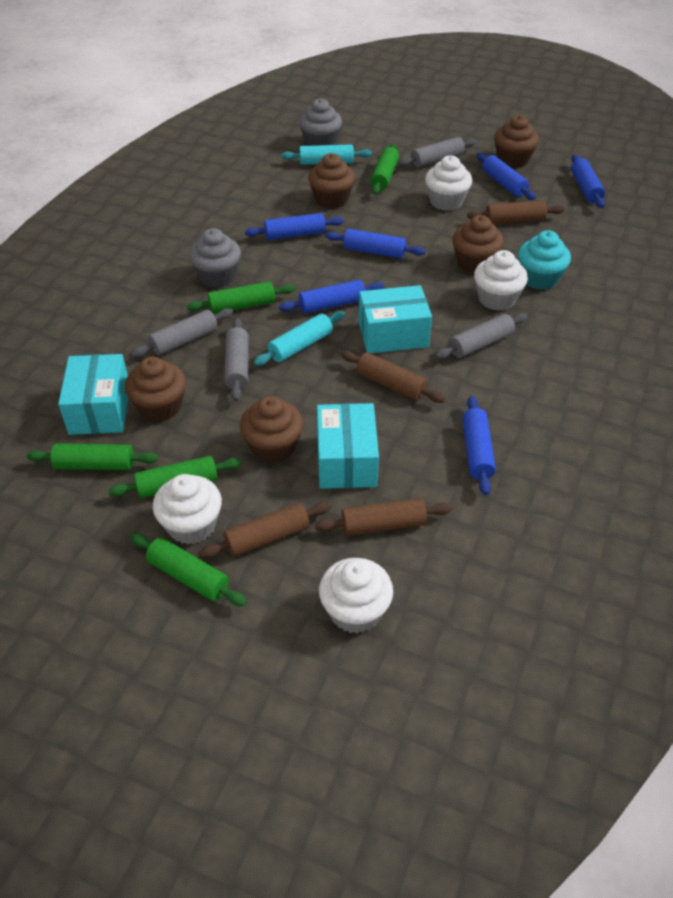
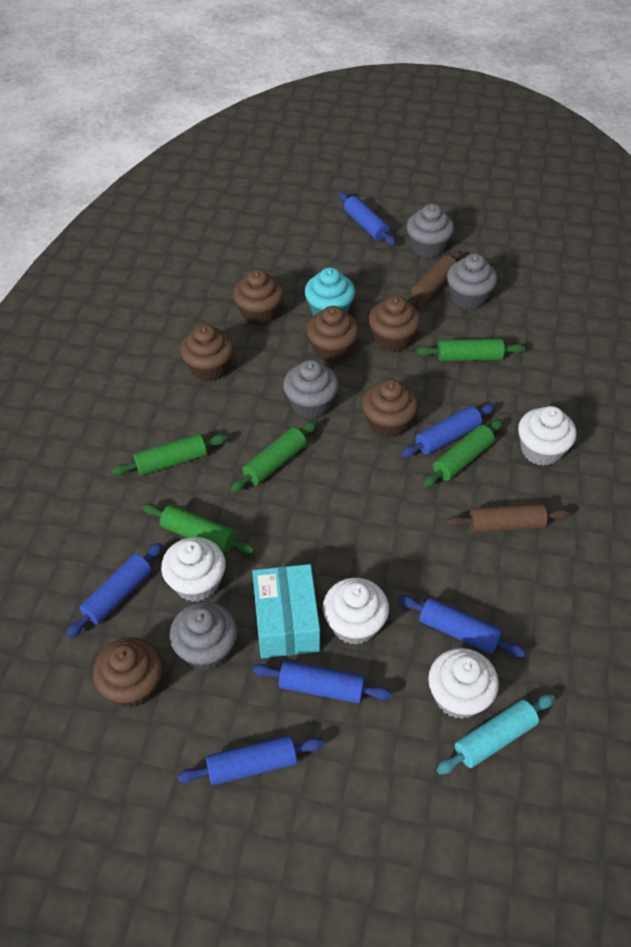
brown cupcake: 5 -> 6
brown rolling pin: 4 -> 2
grey cupcake: 2 -> 4
grey rolling pin: 4 -> 0
turquoise box: 3 -> 1
turquoise rolling pin: 2 -> 1

